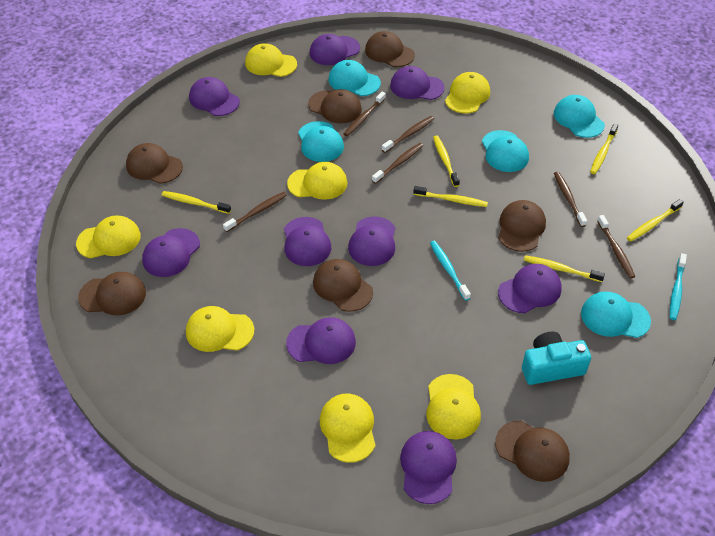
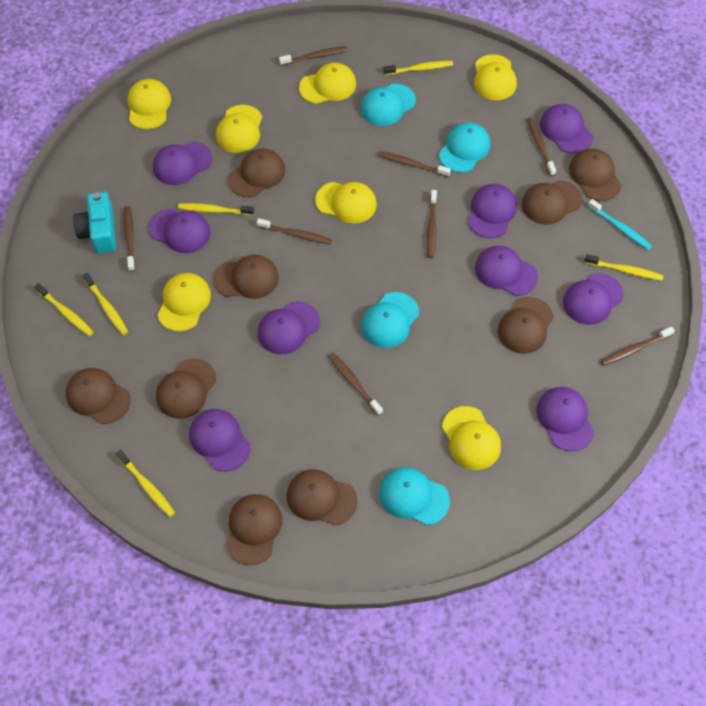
brown cap: 7 -> 9
brown toothbrush: 6 -> 8
turquoise cap: 5 -> 4
turquoise toothbrush: 2 -> 1

